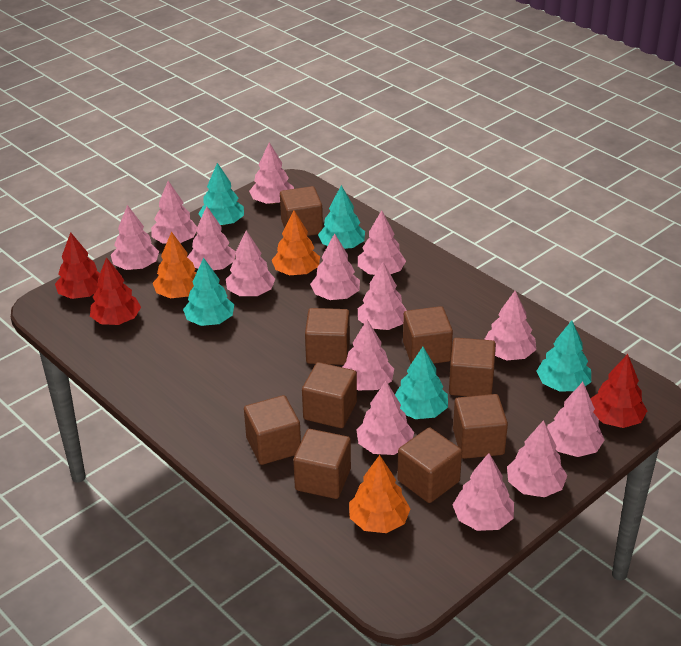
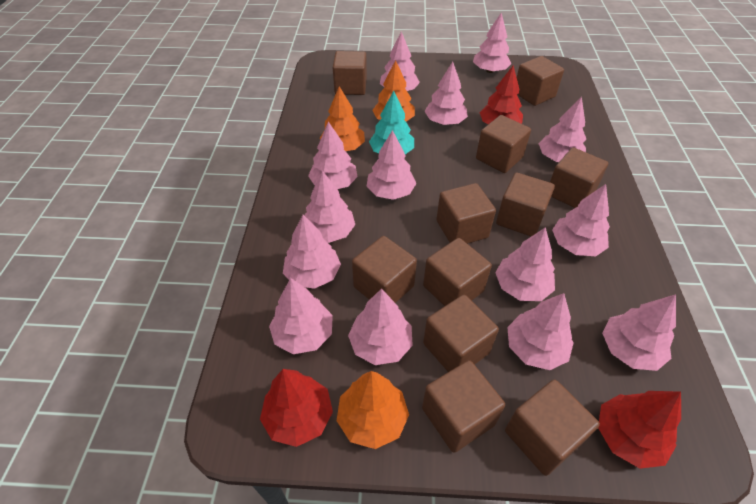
brown cube: 9 -> 11
turquoise tree: 5 -> 1

